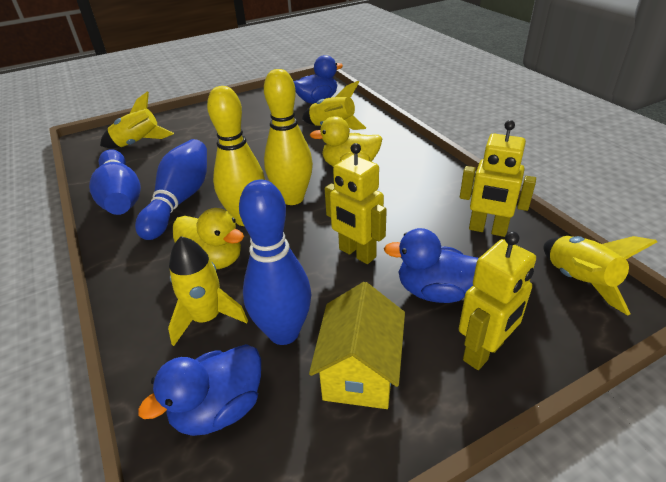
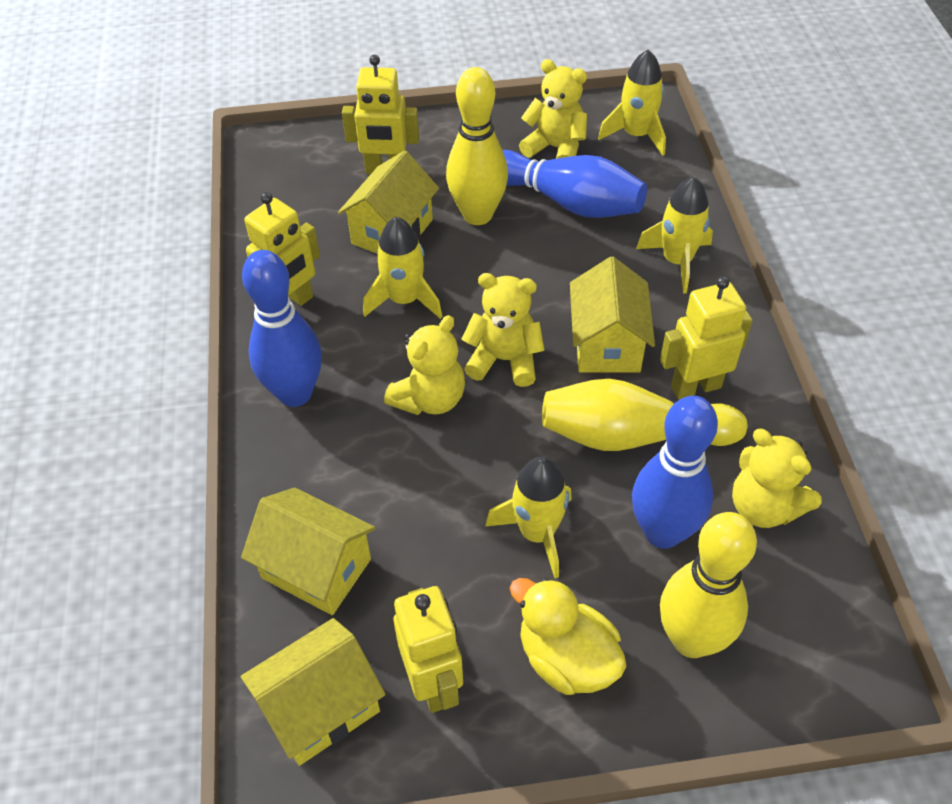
blue duck: 3 -> 0
yellow bowling pin: 2 -> 3
yellow duck: 2 -> 1
yellow house: 1 -> 4
yellow robot: 3 -> 4
yellow teddy bear: 0 -> 4

